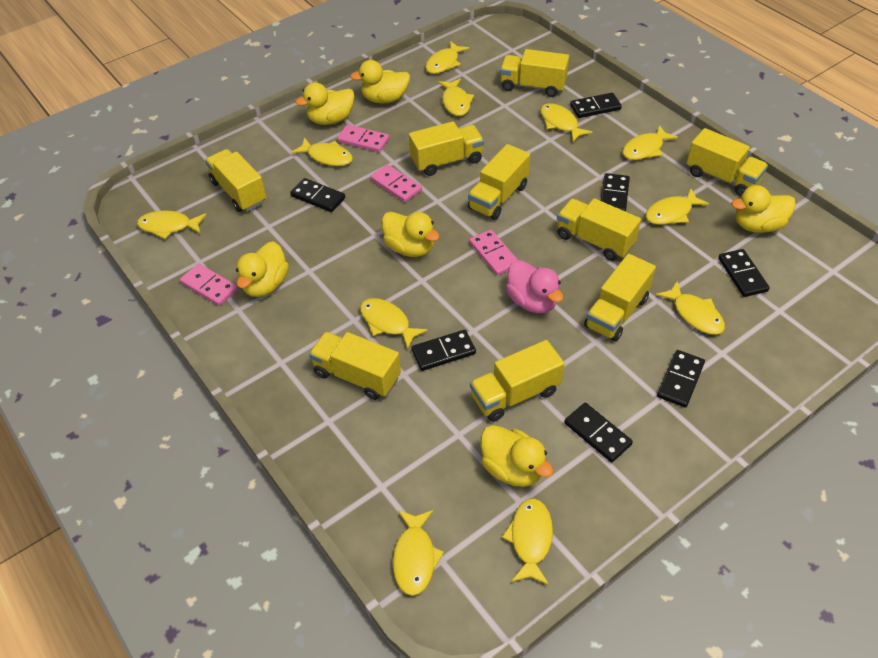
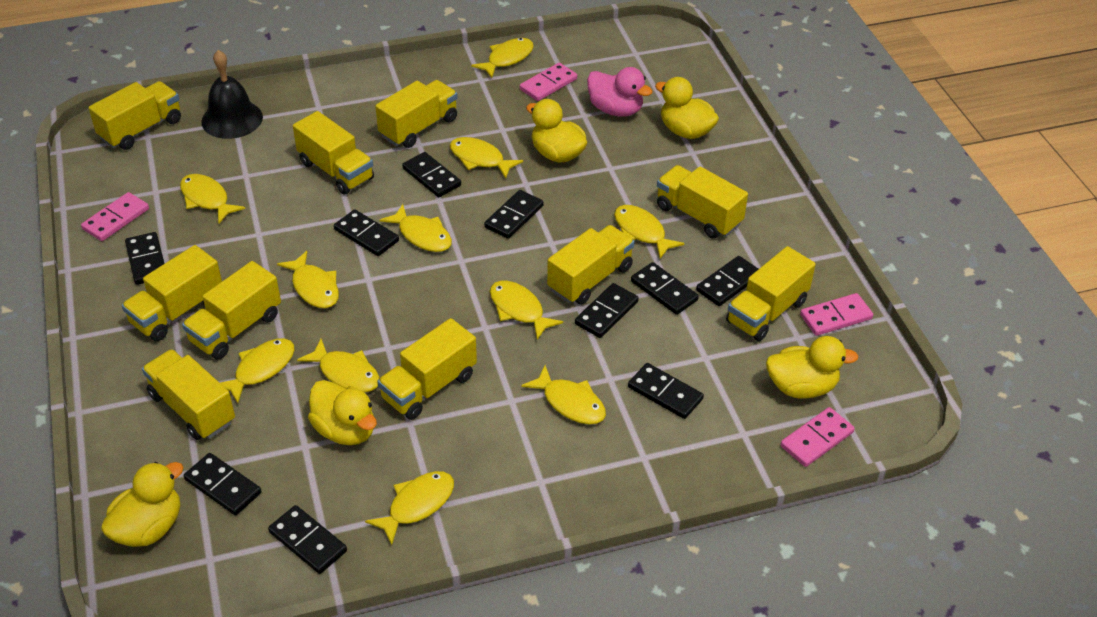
black bell: 0 -> 1
black domino: 7 -> 10
yellow duck: 6 -> 5
yellow truck: 9 -> 10

